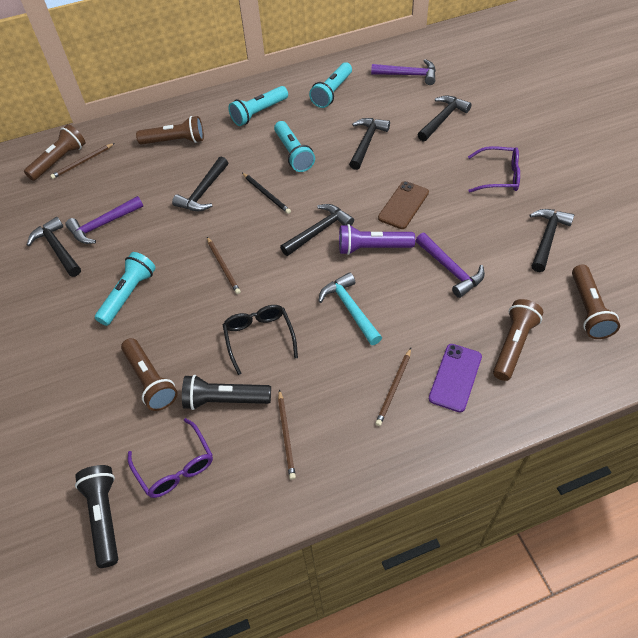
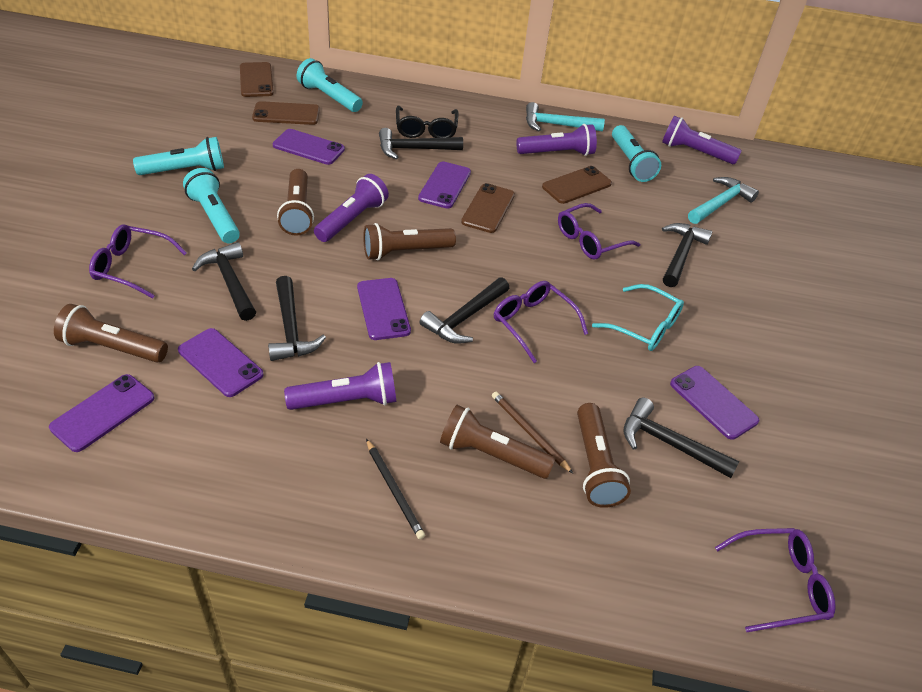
black flashlight: 2 -> 0
brown pencil: 4 -> 1
brown phone: 1 -> 4
purple flashlight: 1 -> 4
purple glasses: 2 -> 4
purple hammer: 3 -> 0
purple phone: 1 -> 6
turquoise glasses: 0 -> 1
turquoise hammer: 1 -> 2

